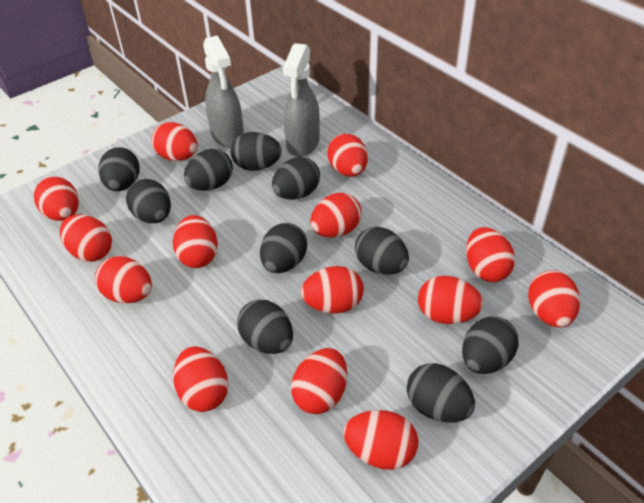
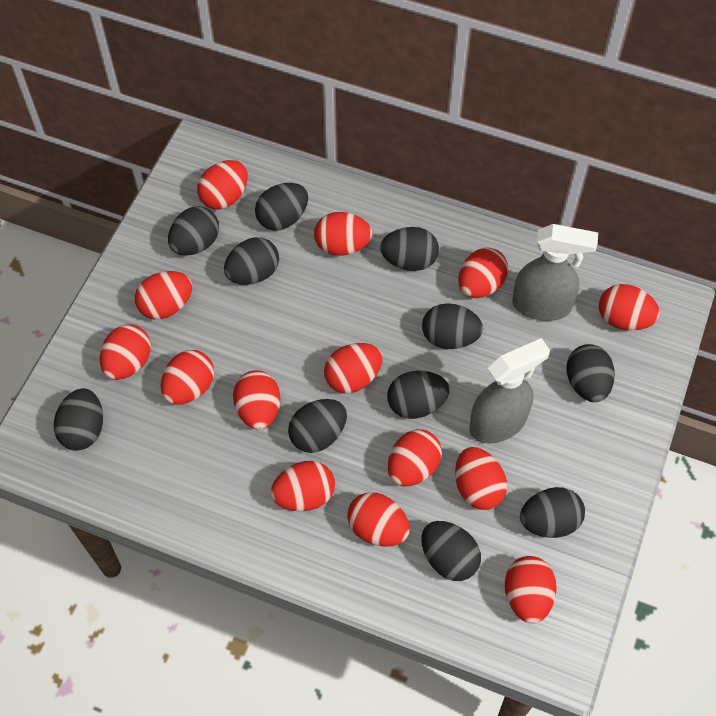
black egg: 10 -> 11

